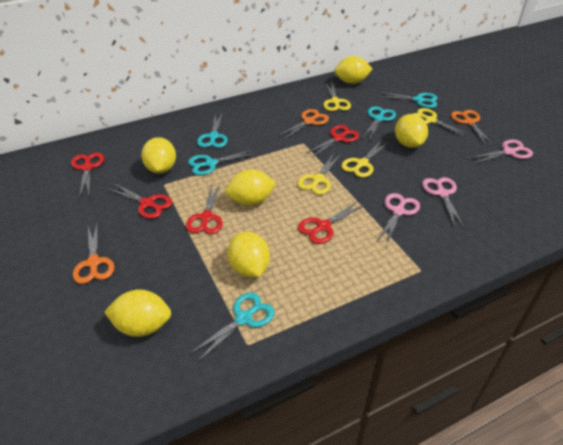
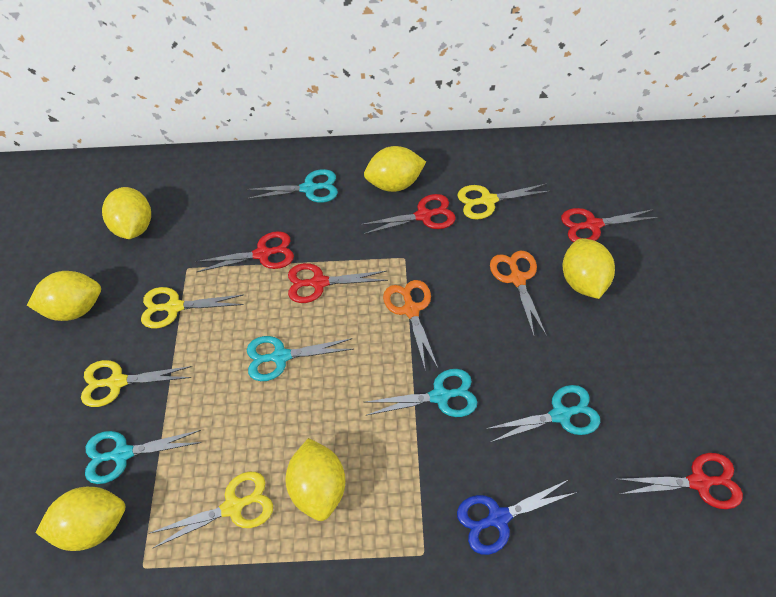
blue scissors: 0 -> 1
orange scissors: 3 -> 2
pink scissors: 3 -> 0

